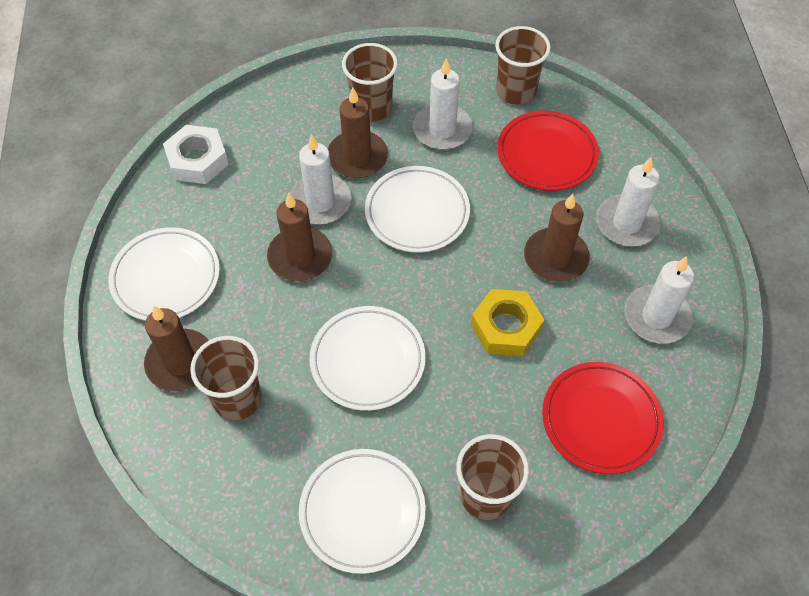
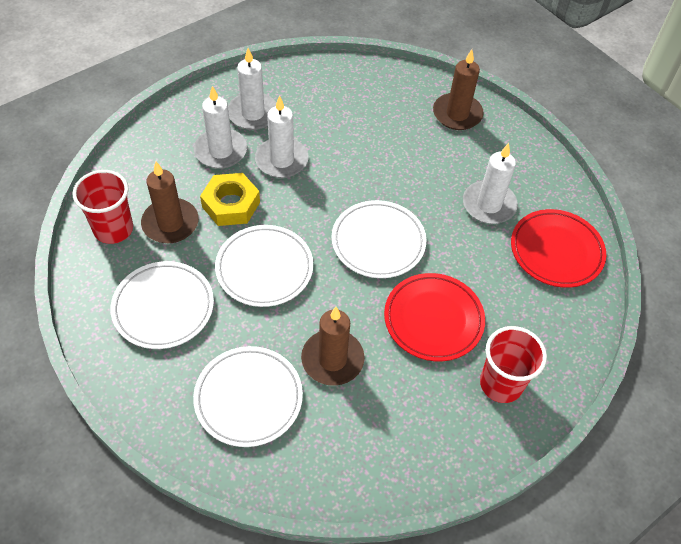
brown candle: 4 -> 3
brown cup: 4 -> 0
red cup: 0 -> 2
white nut: 1 -> 0

